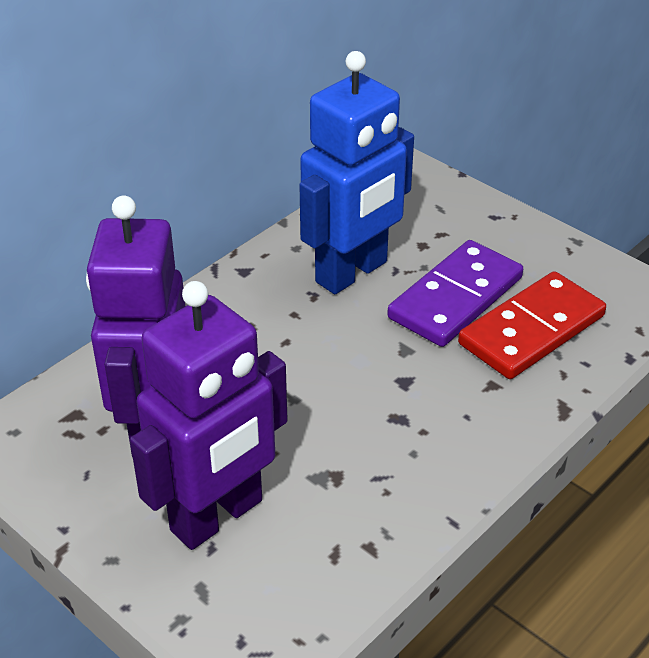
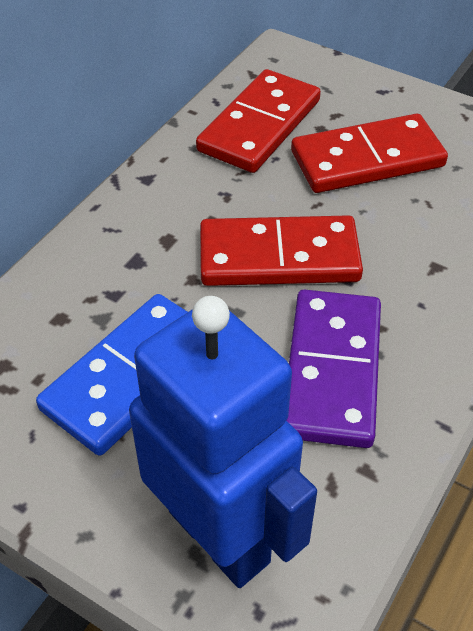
blue domino: 0 -> 1
purple robot: 2 -> 0
red domino: 1 -> 3

